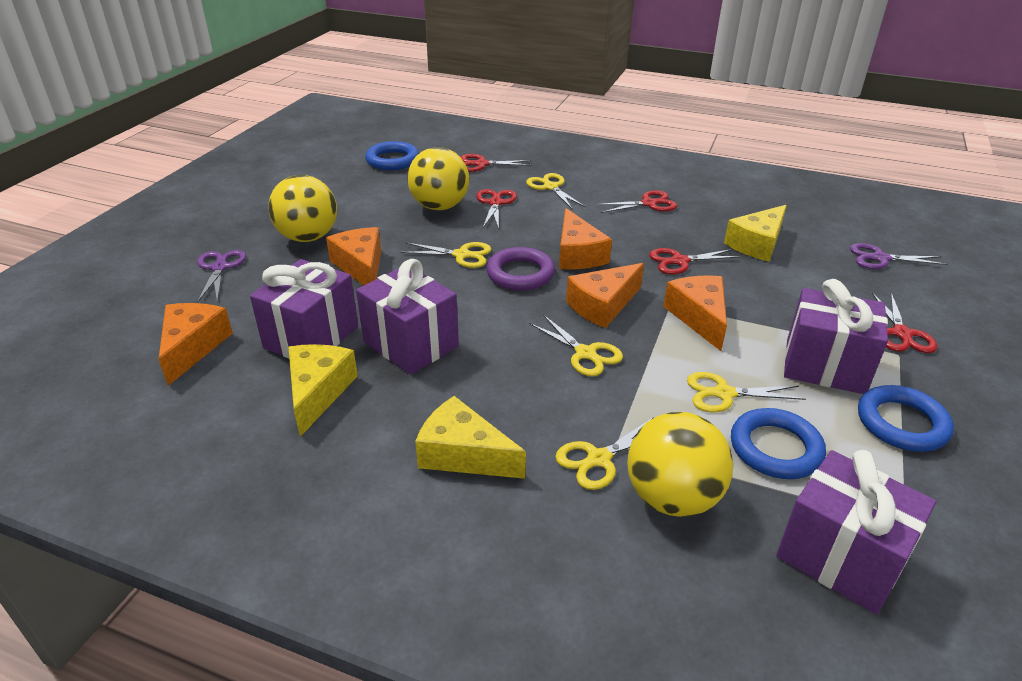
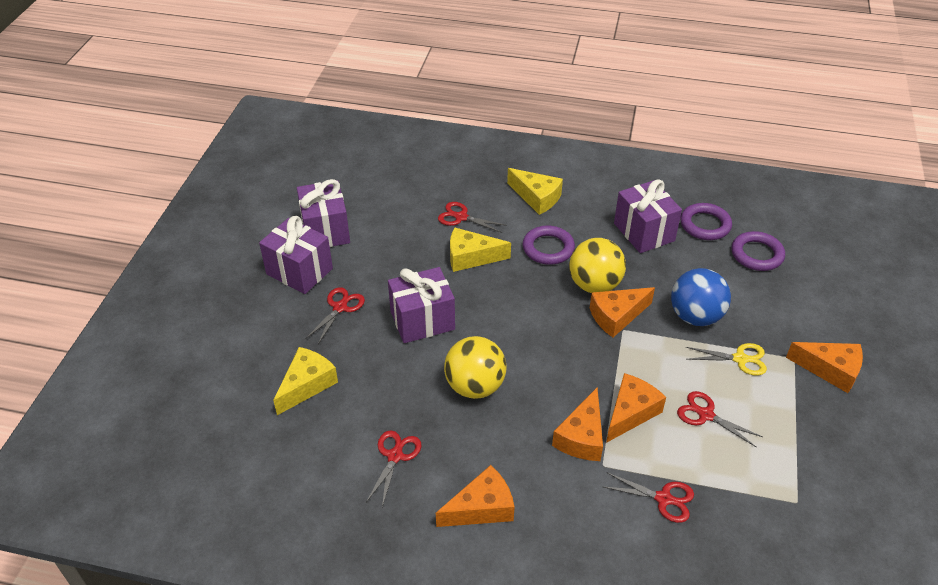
blue ball: 0 -> 1
blue ring: 3 -> 0
purple ring: 1 -> 3
purple scissors: 2 -> 0
yellow ball: 3 -> 2
yellow scissors: 5 -> 1

